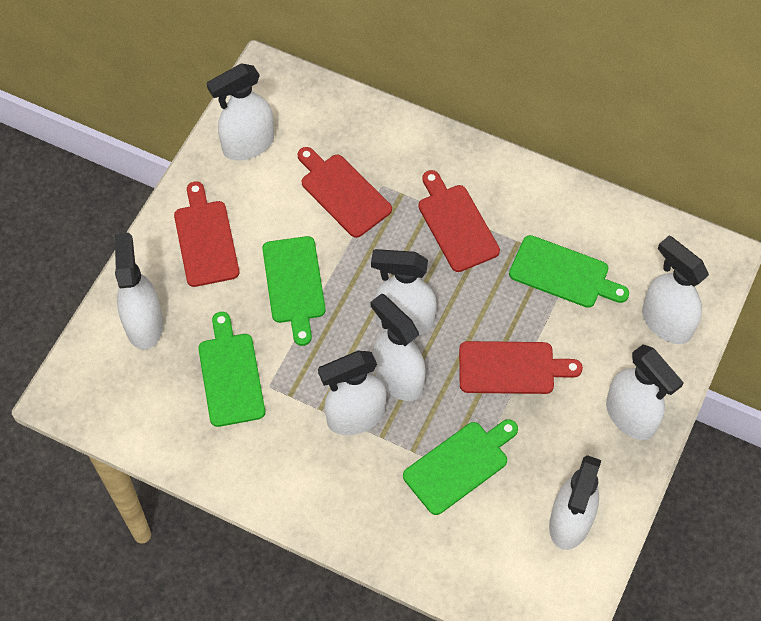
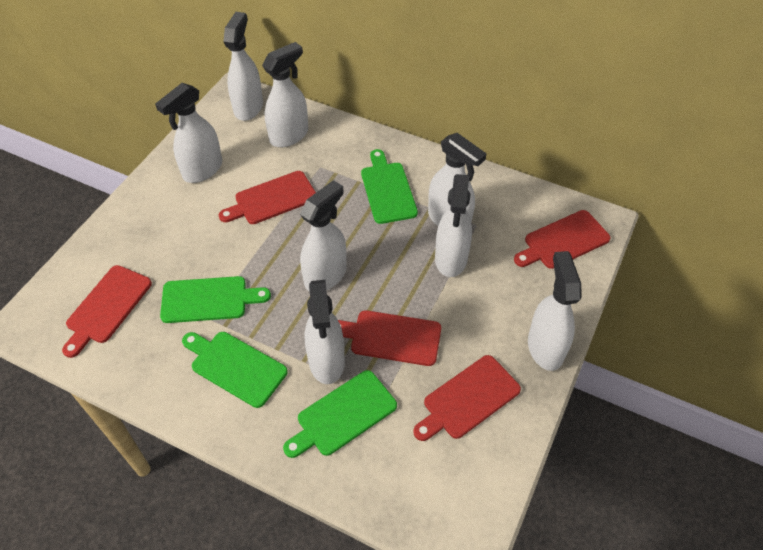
red cutting board: 4 -> 5

